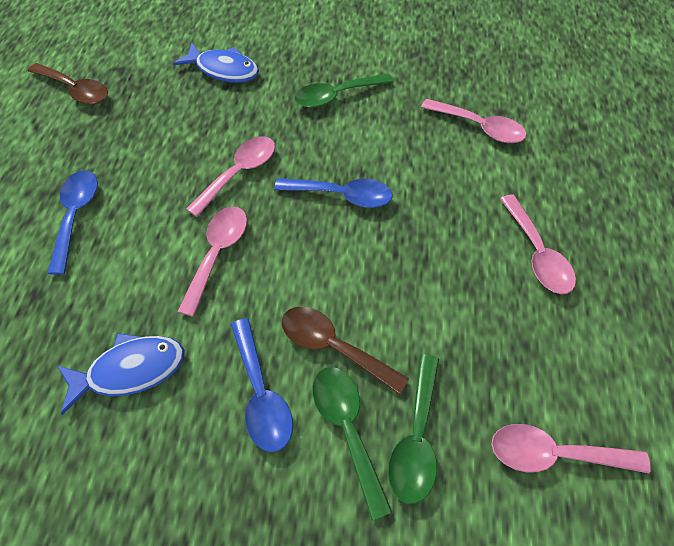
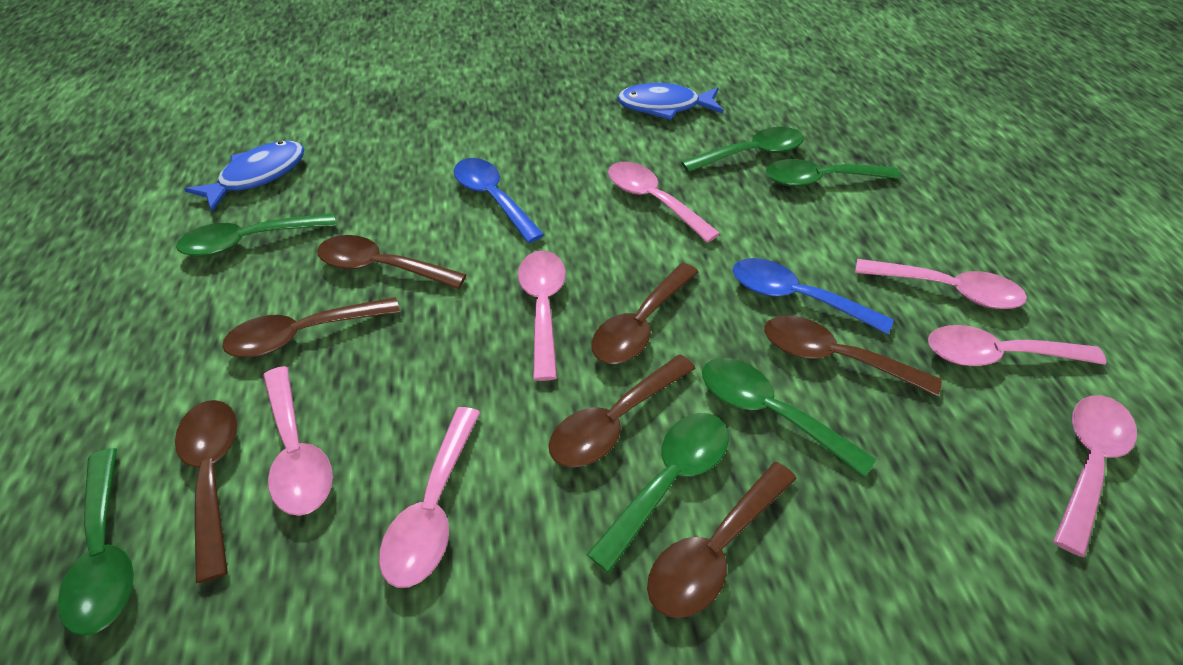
blue spoon: 3 -> 2
brown spoon: 2 -> 7
green spoon: 3 -> 6
pink spoon: 5 -> 7

